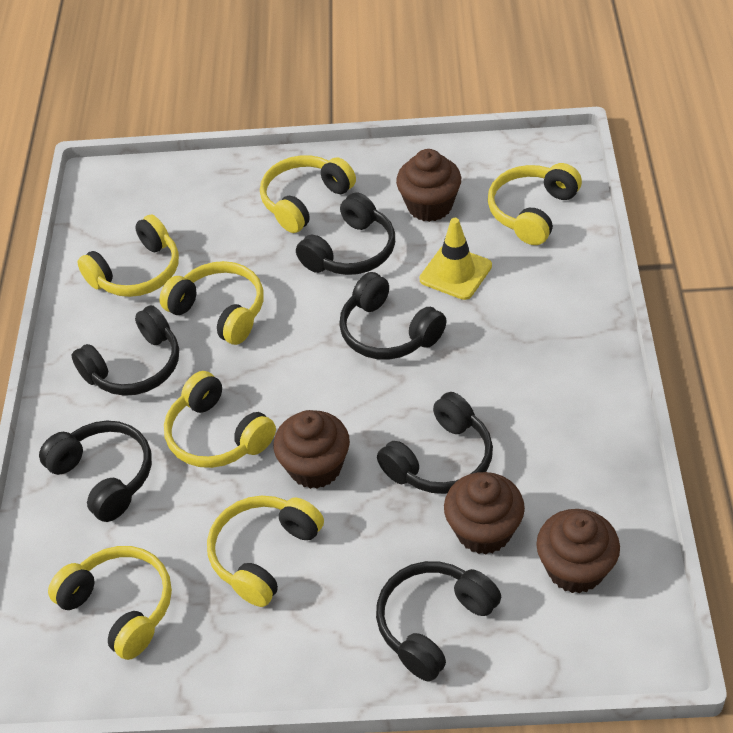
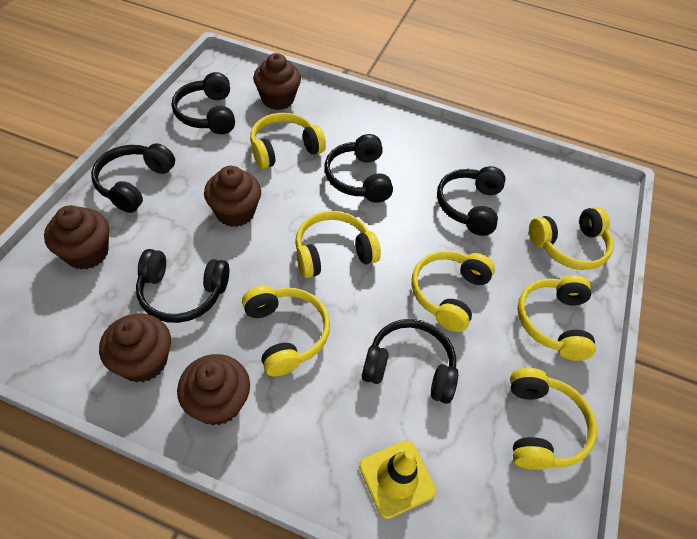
brown cupcake: 4 -> 5

